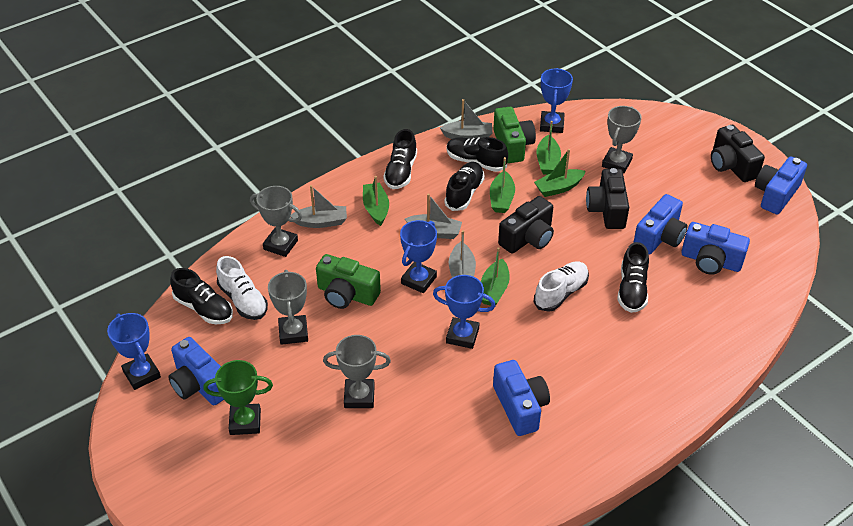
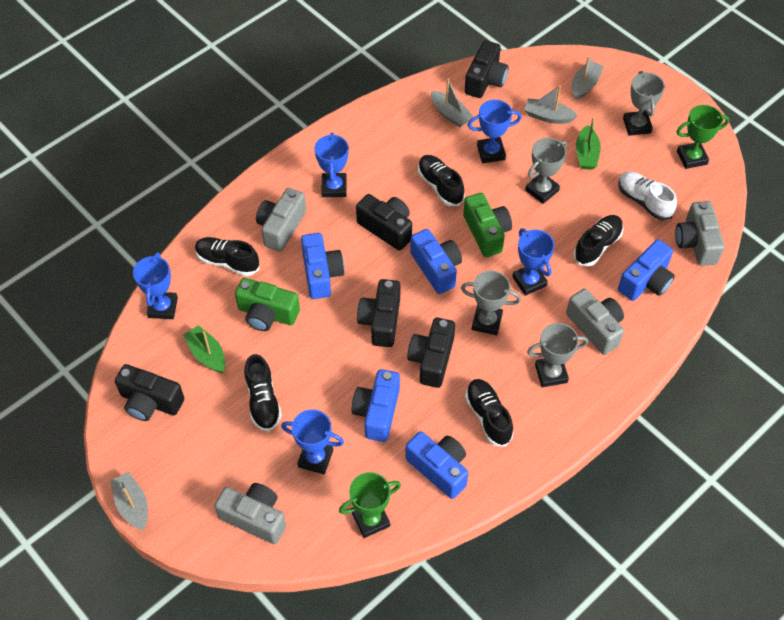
black camera: 3 -> 5
blue trophy: 4 -> 5
green boat: 5 -> 2
green trophy: 1 -> 2
grey camera: 0 -> 4
white shoe: 2 -> 1

